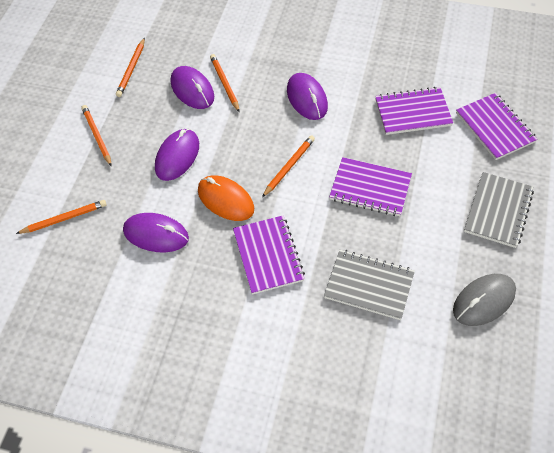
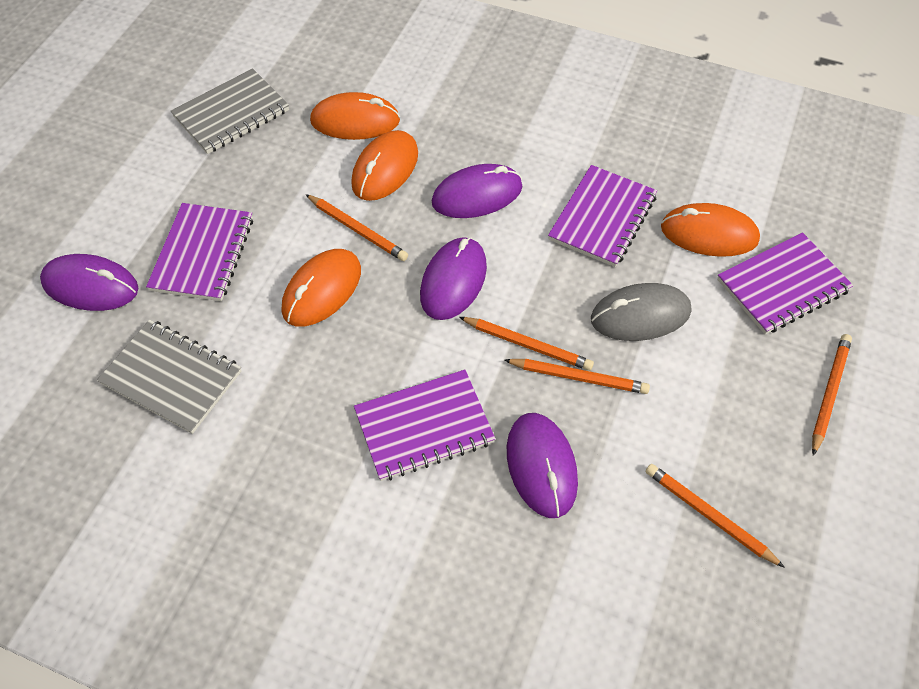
orange mouse: 1 -> 4

